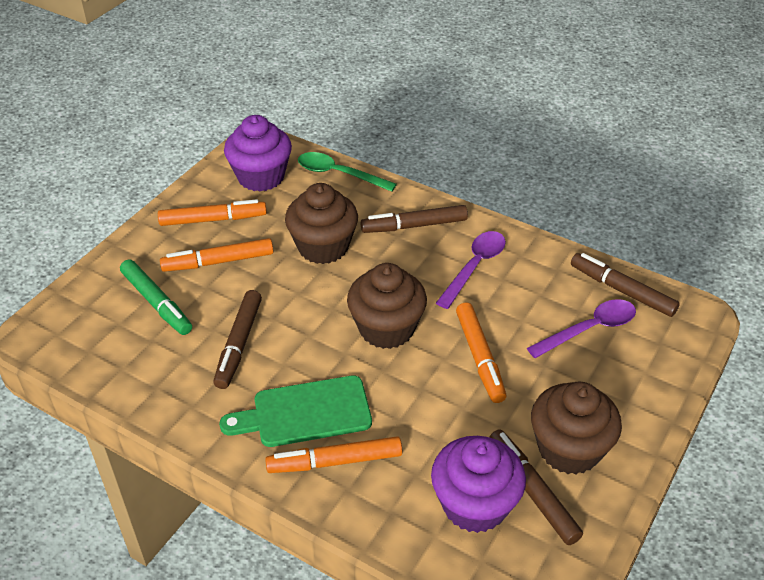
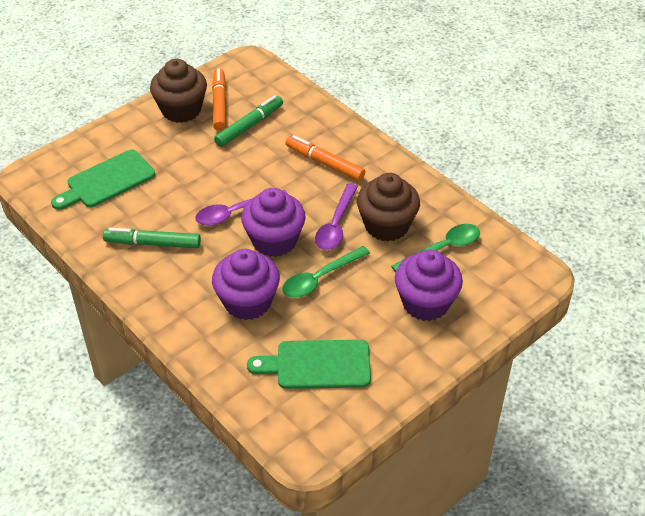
brown cupcake: 3 -> 2
brown marker: 4 -> 0
green cutting board: 1 -> 2
green marker: 1 -> 2
green spoon: 1 -> 2
orange marker: 4 -> 2
purple cupcake: 2 -> 3

